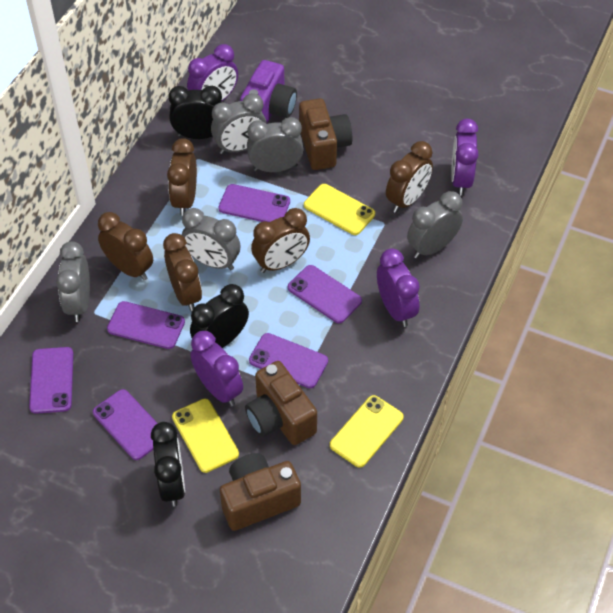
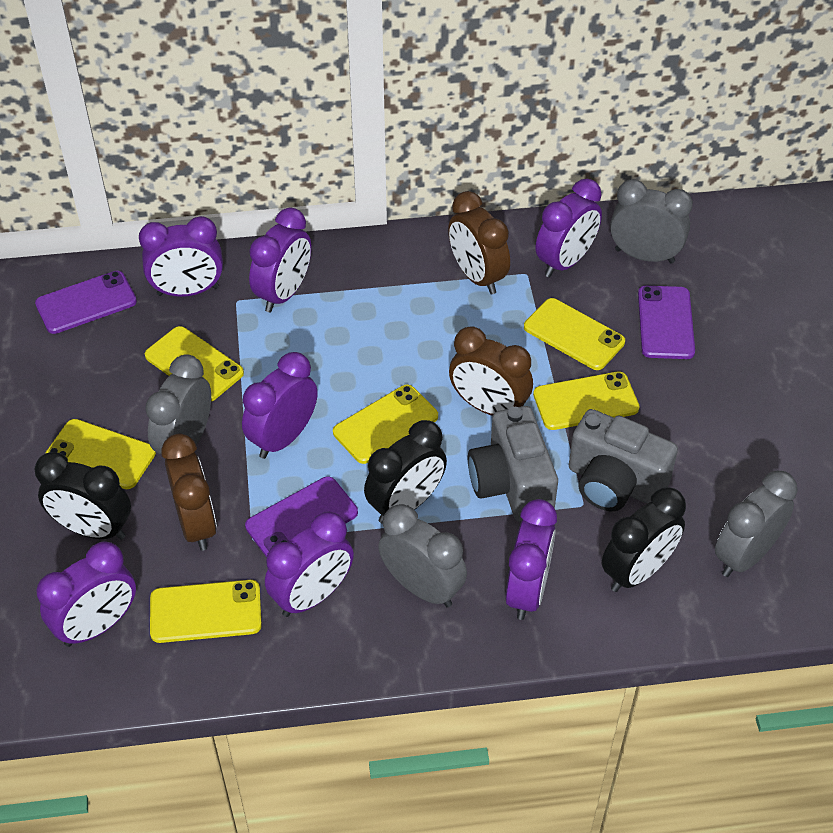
brown camera: 3 -> 0
brown clock: 5 -> 3
grey camera: 0 -> 2
grey clock: 5 -> 4
purple camera: 1 -> 0
purple clock: 4 -> 7
purple phone: 6 -> 3
yellow phone: 3 -> 6

